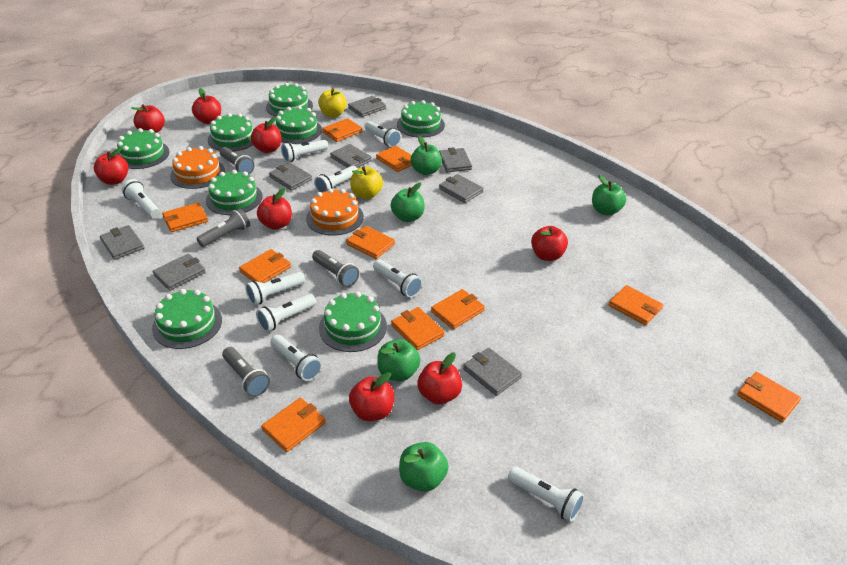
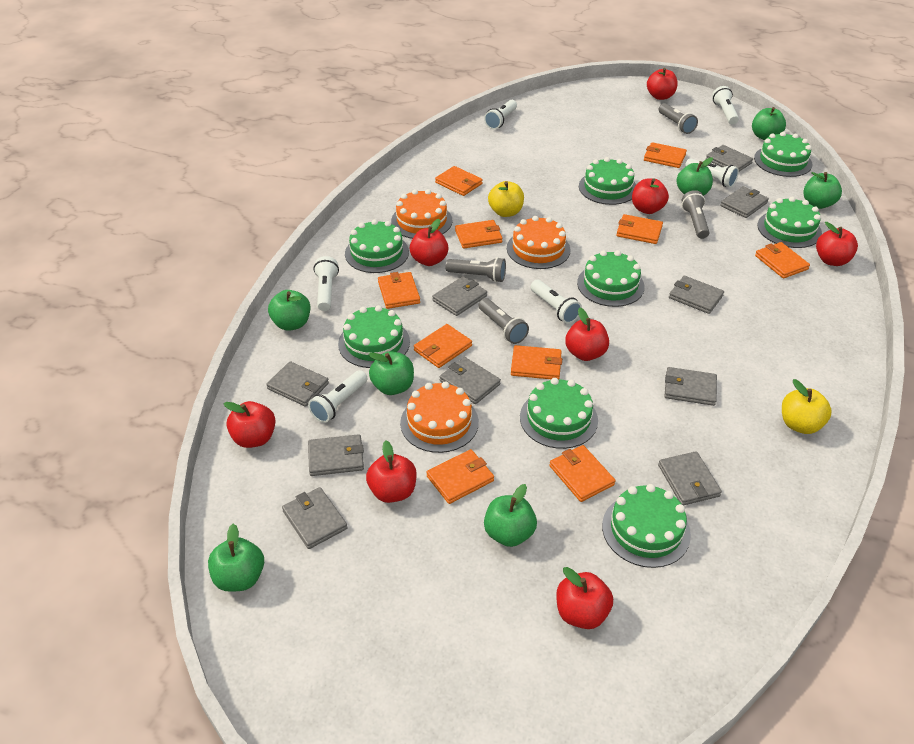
green apple: 5 -> 7
grey wallet: 8 -> 10
orange cake: 2 -> 3
white flashlight: 9 -> 6

